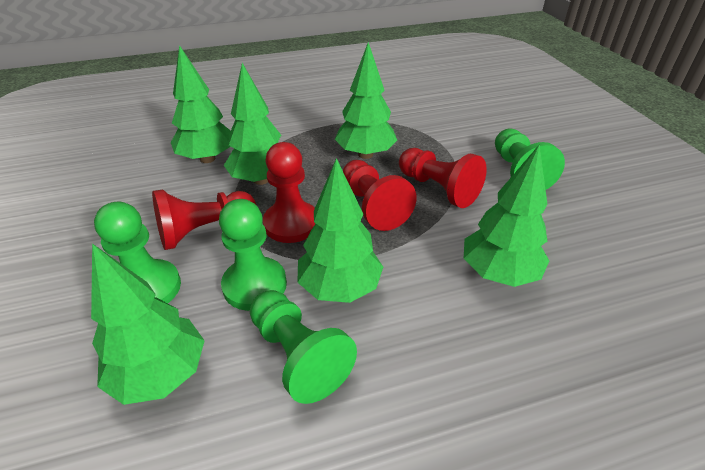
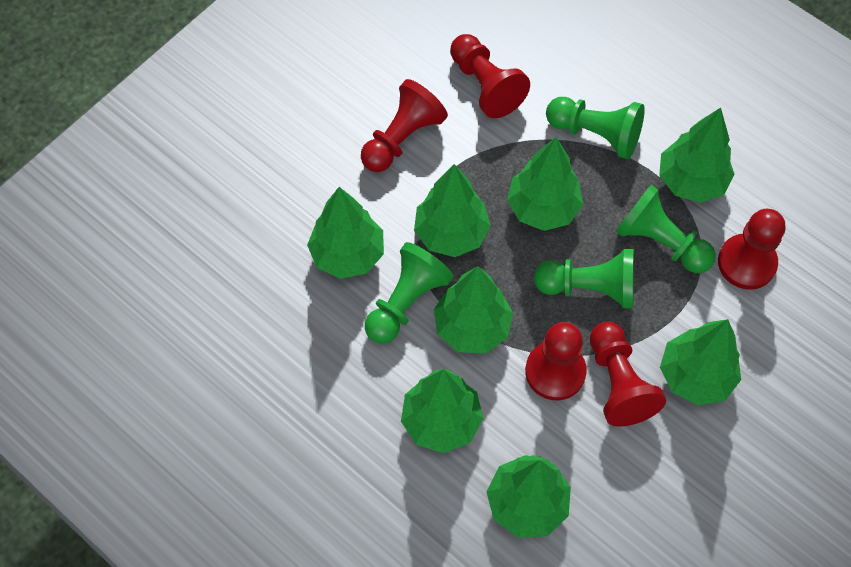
green tree: 6 -> 8
red pawn: 4 -> 5

